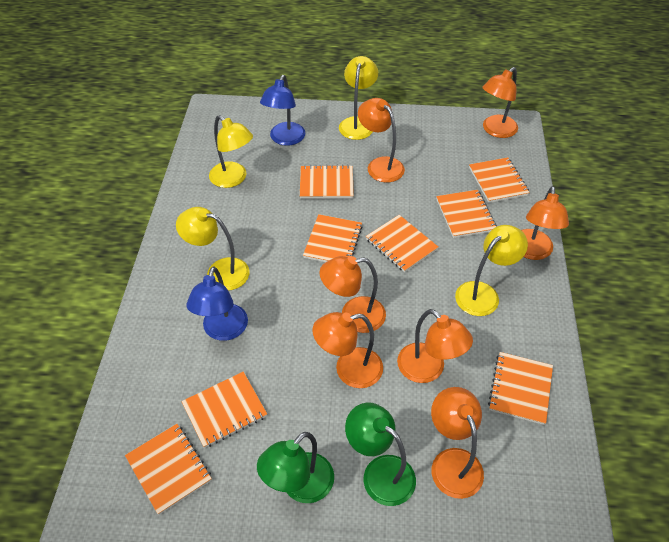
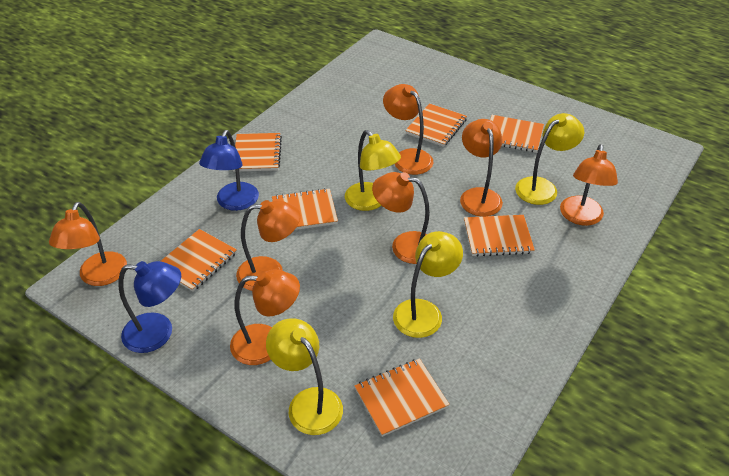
green lamp: 2 -> 0
orange notebook: 8 -> 7

